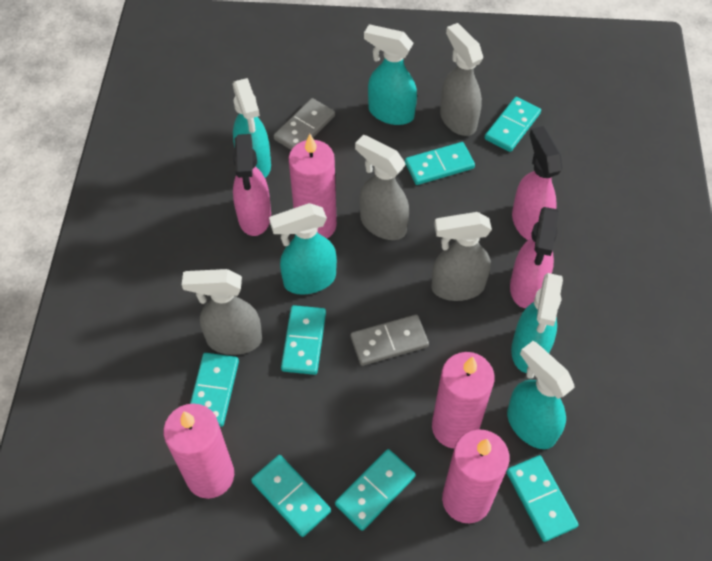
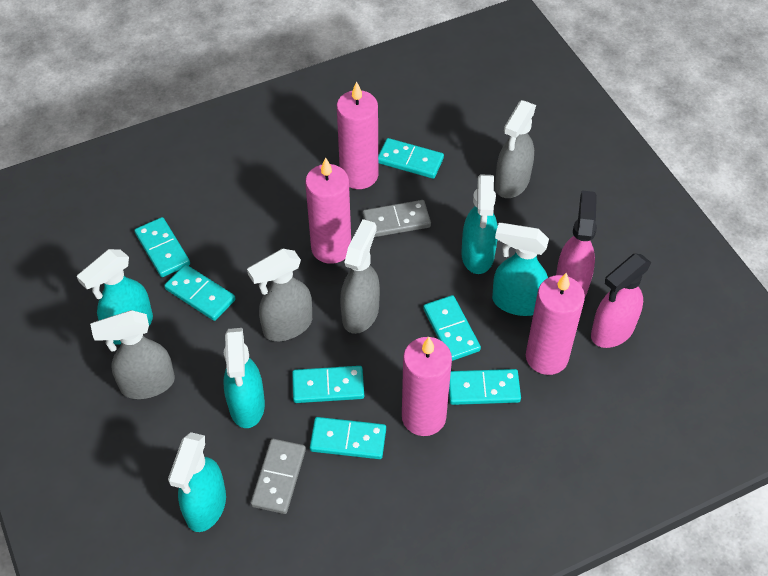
pink spray bottle: 3 -> 2

